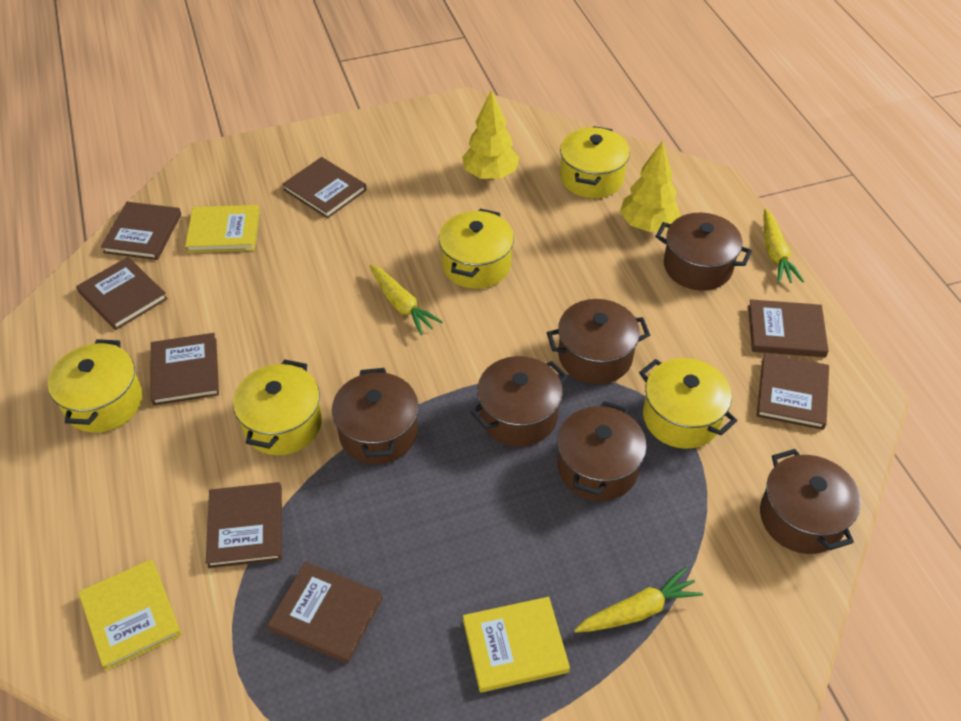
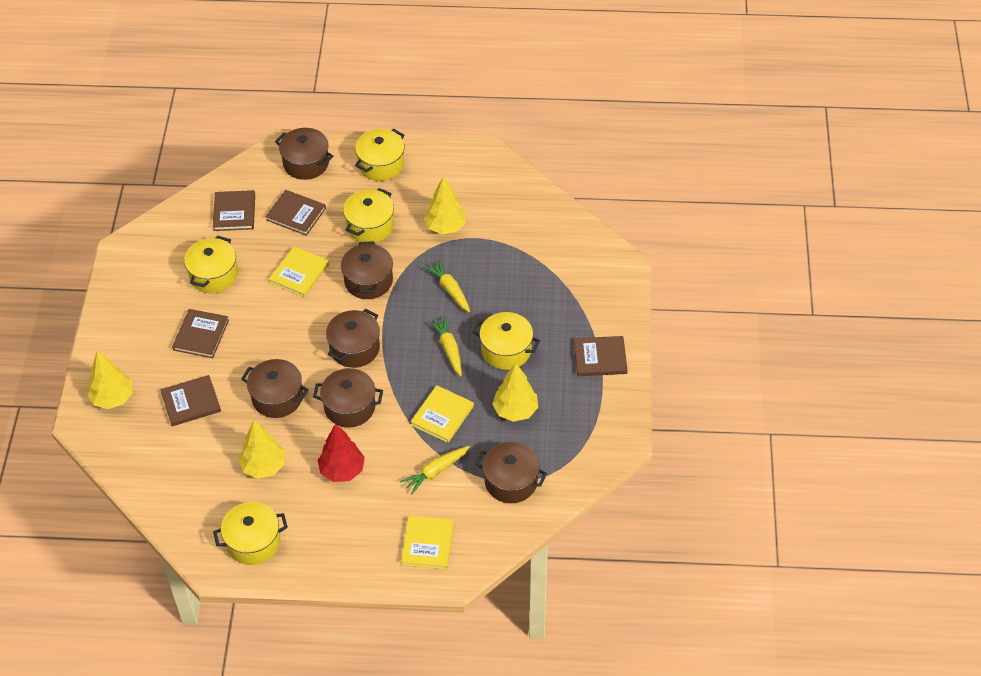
brown book: 8 -> 5
red tree: 0 -> 1
yellow tree: 2 -> 4

